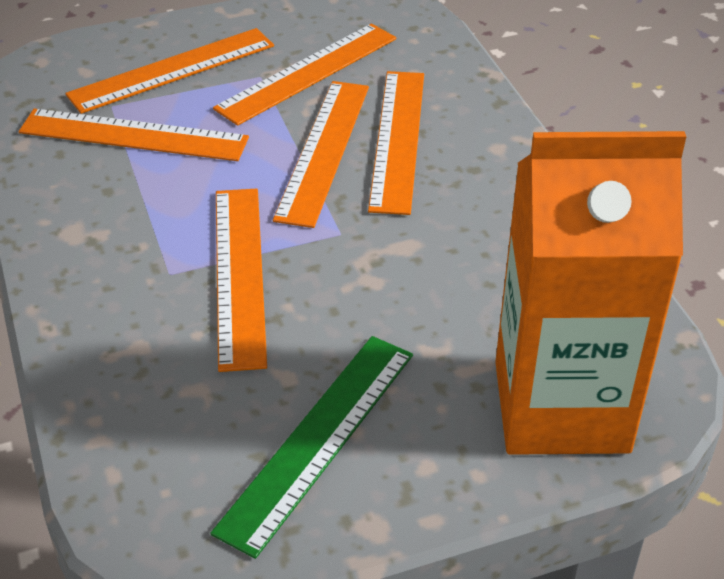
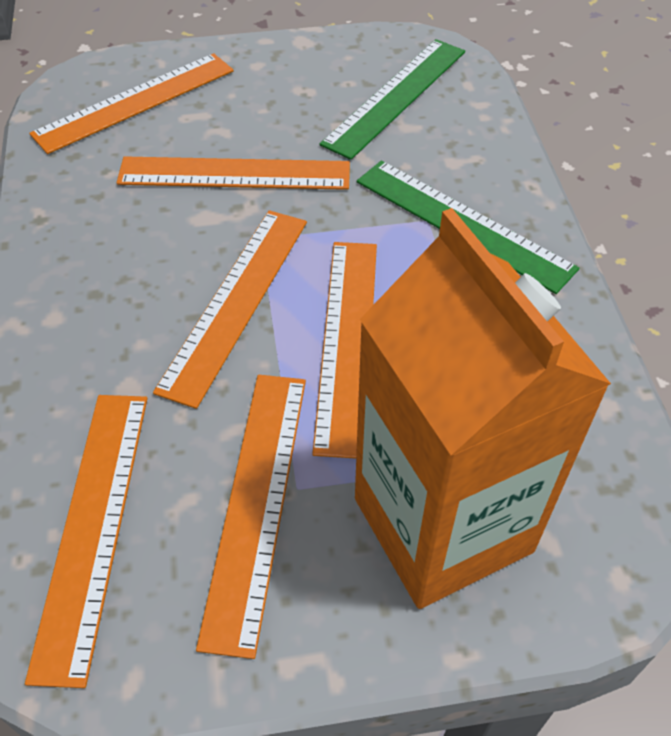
green ruler: 1 -> 2

